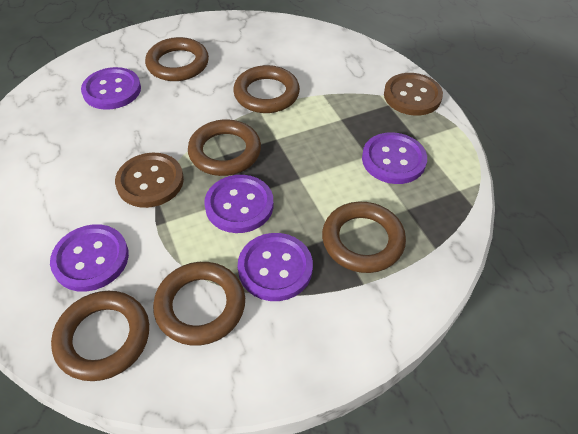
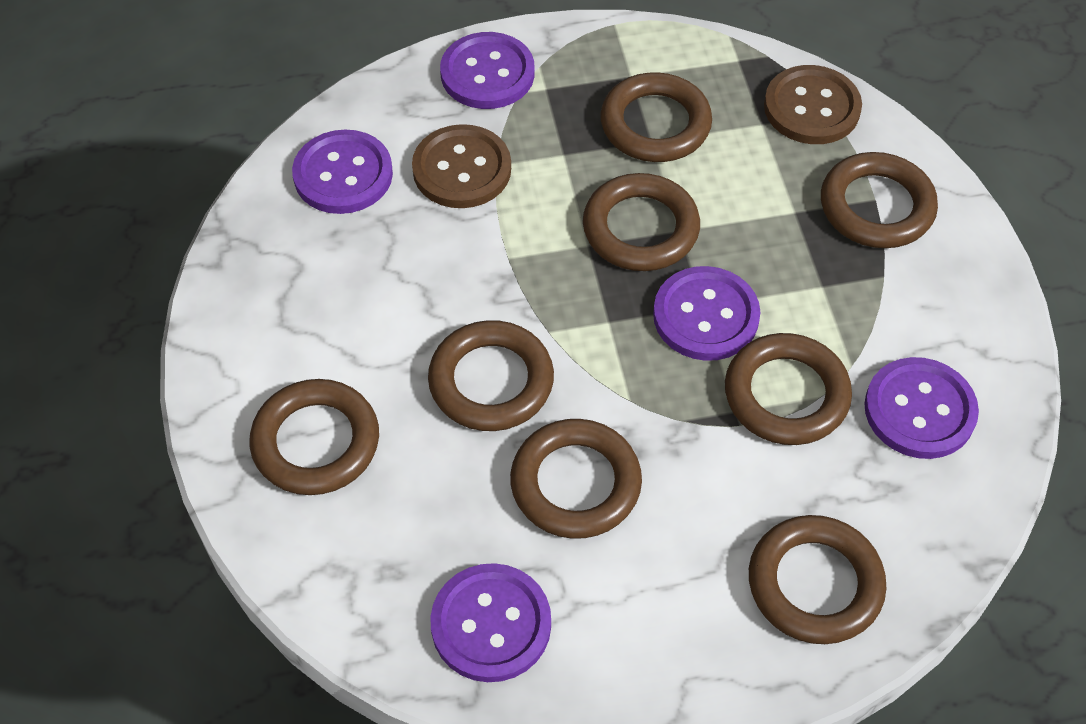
brown ring: 6 -> 8

